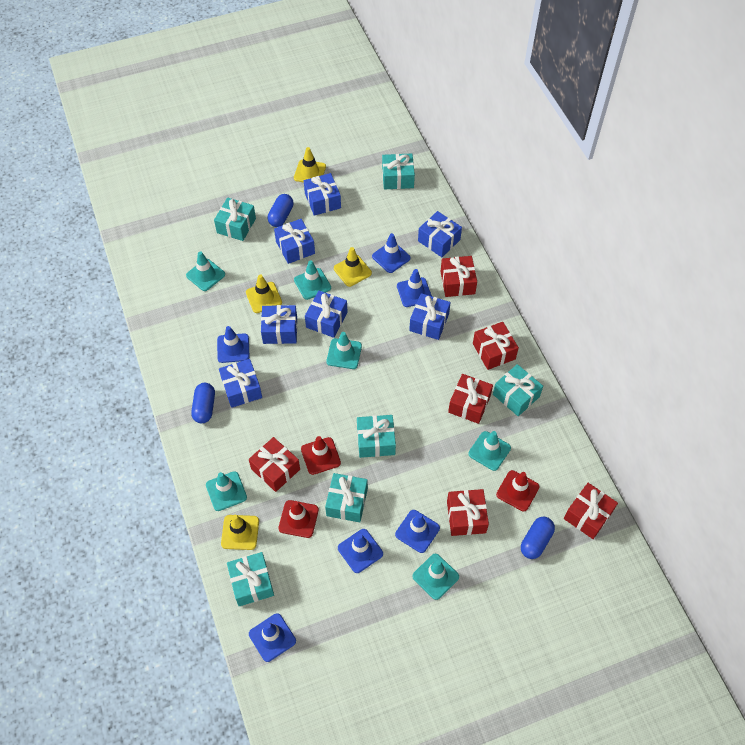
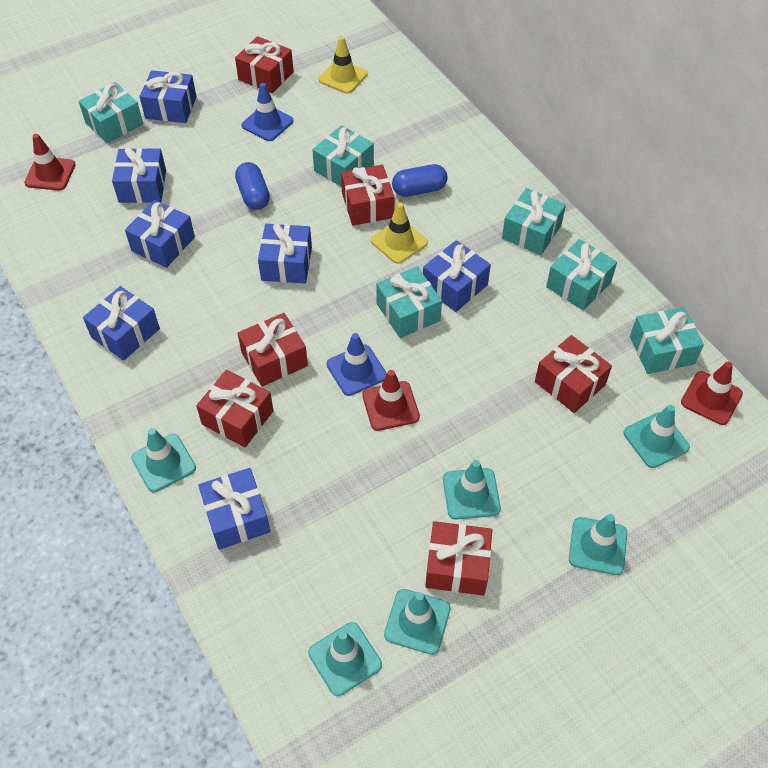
blue capsule: 3 -> 2
blue traffic cone: 6 -> 2
yellow traffic cone: 4 -> 2

